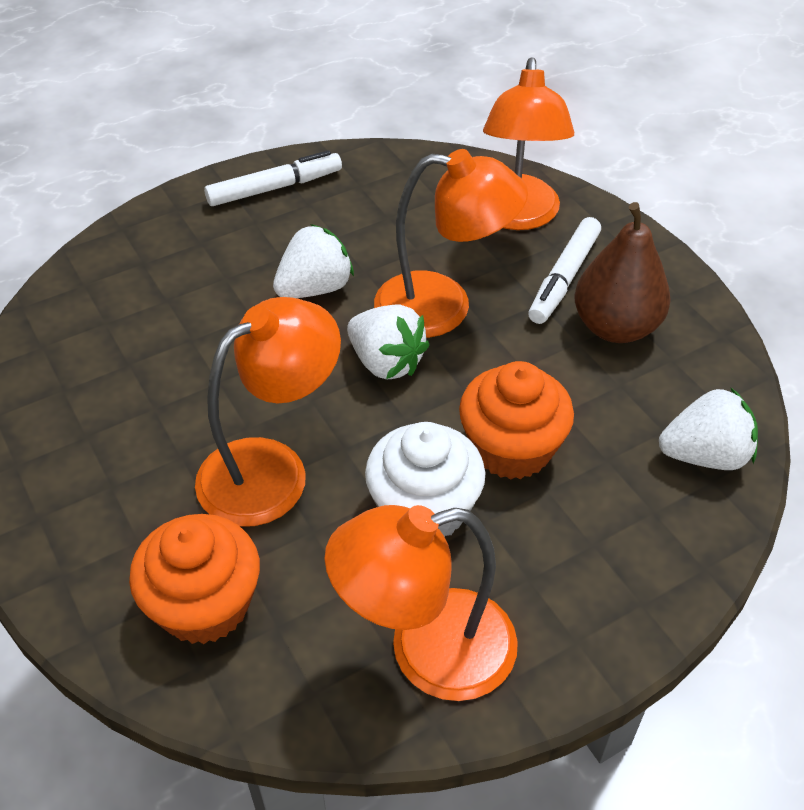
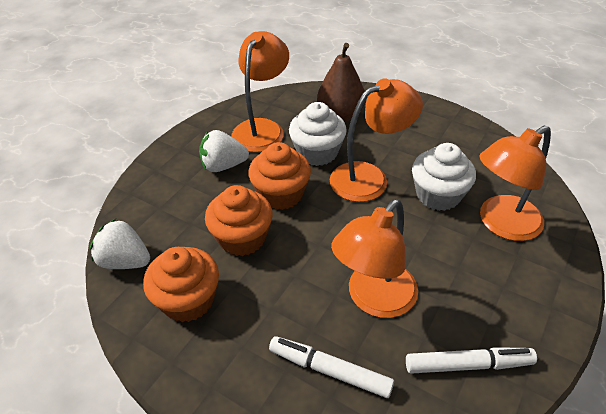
orange cupcake: 2 -> 3
white cupcake: 1 -> 2
white strawberry: 3 -> 2

